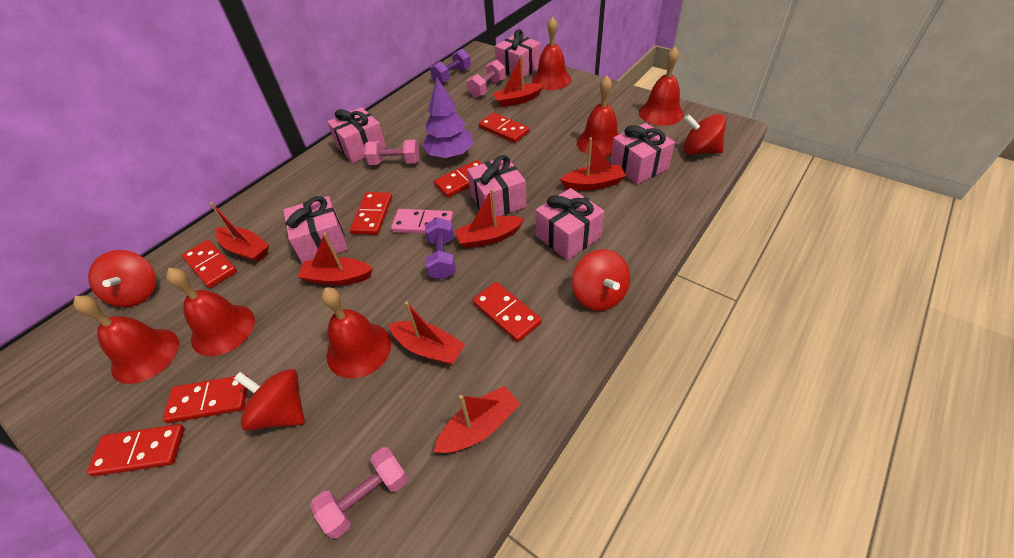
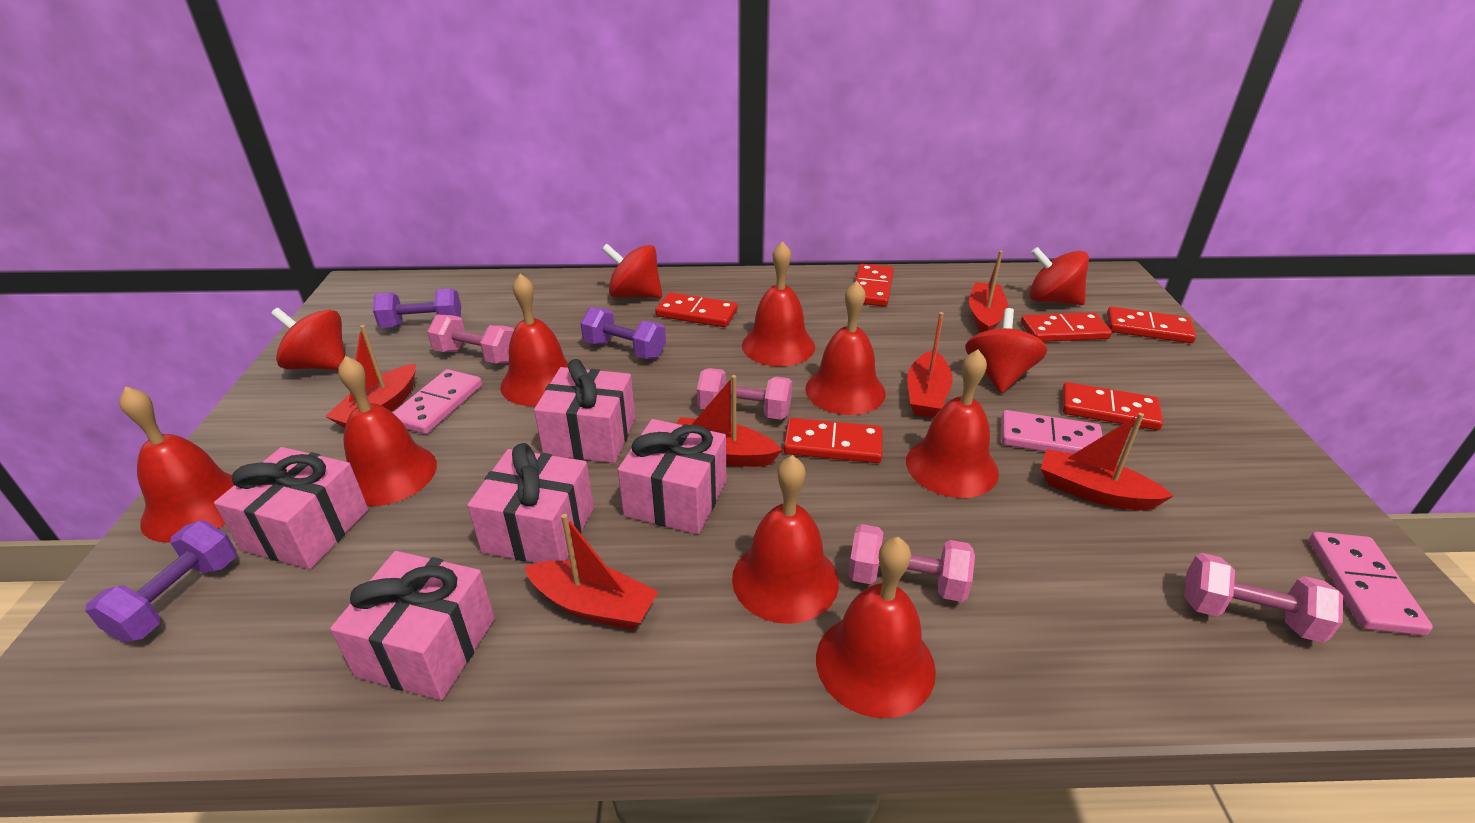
pink domino: 1 -> 3
pink dumbbell: 3 -> 4
pink gift: 6 -> 5
purple dumbbell: 2 -> 3
purple tree: 1 -> 0
red bell: 6 -> 8
red boat: 7 -> 6
red domino: 7 -> 6

